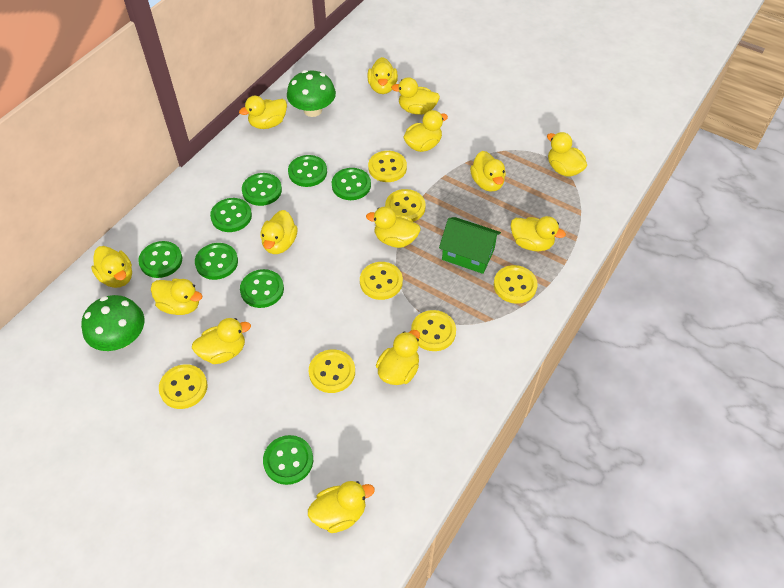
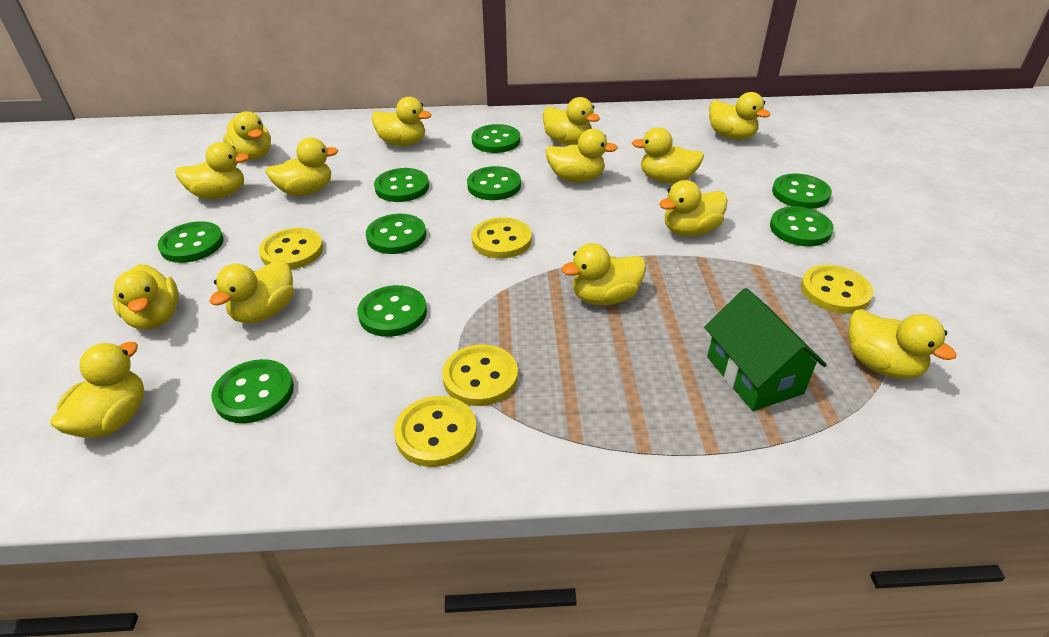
green button: 8 -> 9
green mushroom: 2 -> 0
yellow button: 7 -> 5

